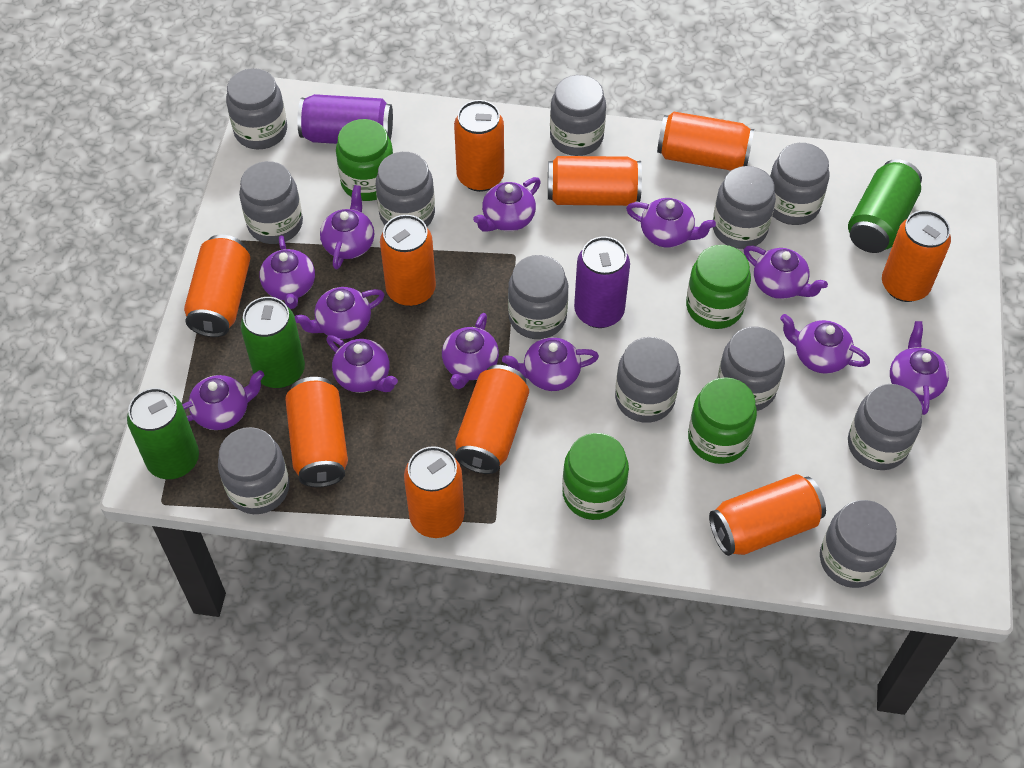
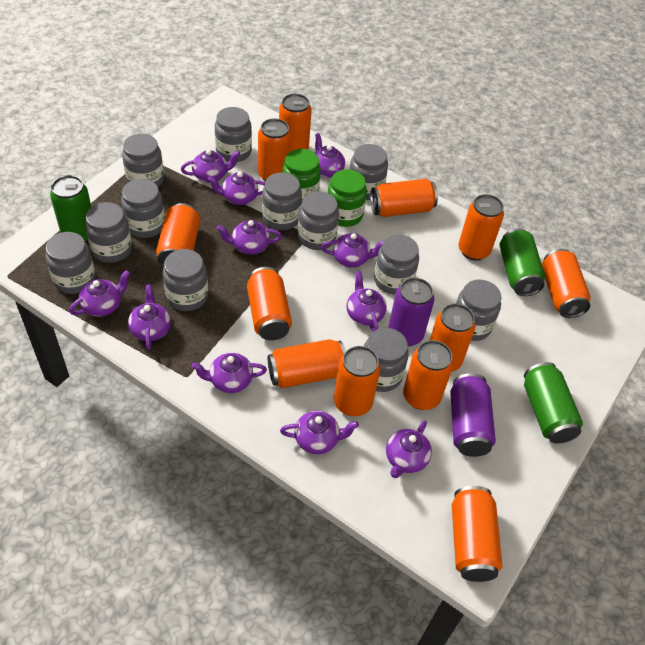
green jar: 4 -> 2
orange can: 10 -> 12
purple teapot: 12 -> 11

